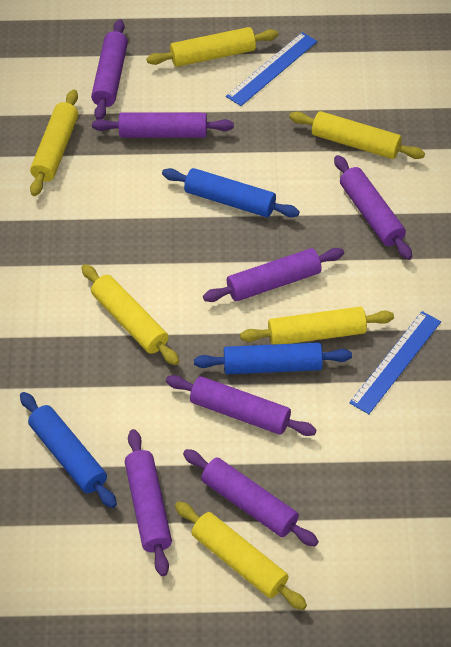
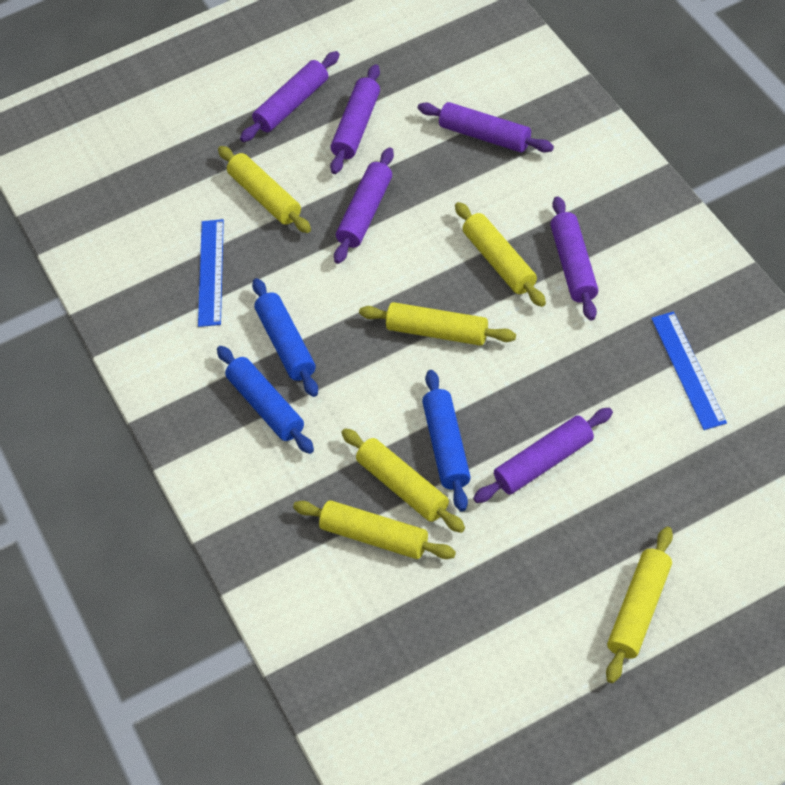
purple rolling pin: 7 -> 6

